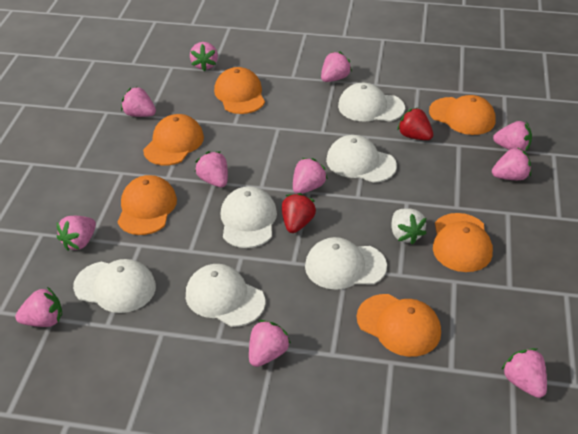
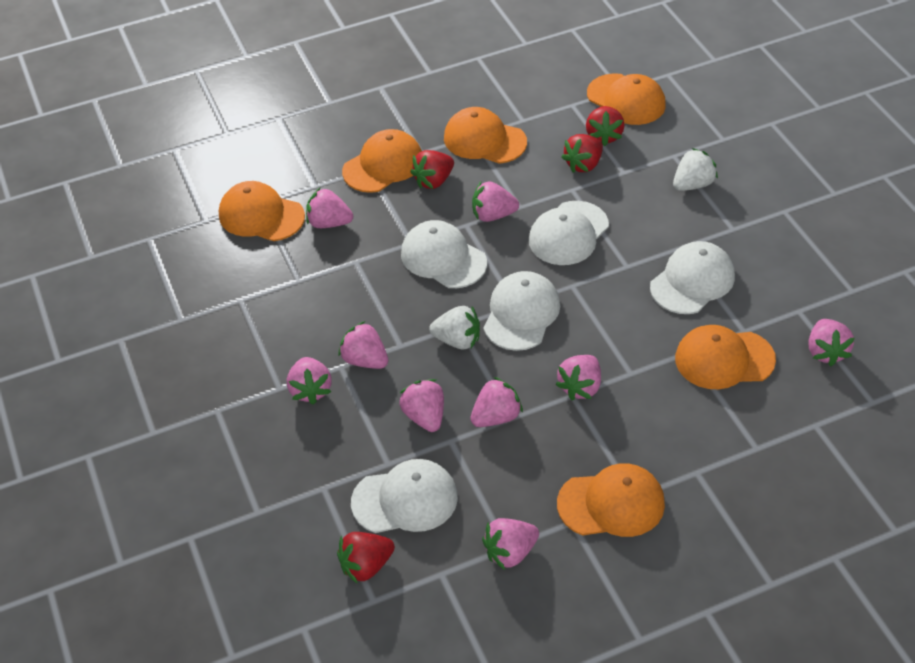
pink strawberry: 11 -> 9
red strawberry: 2 -> 4
white cap: 6 -> 5
white strawberry: 1 -> 2

